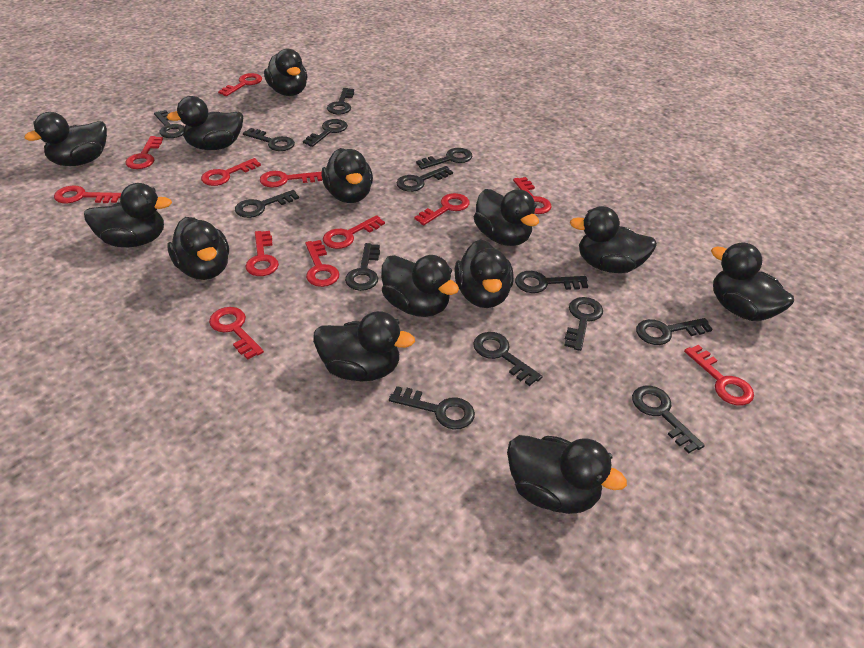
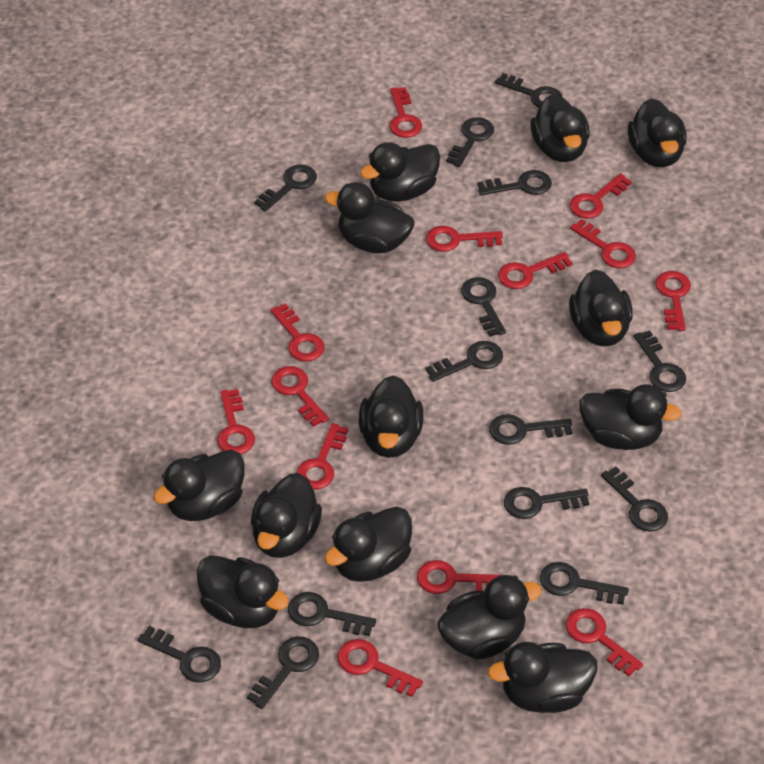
red key: 12 -> 13

